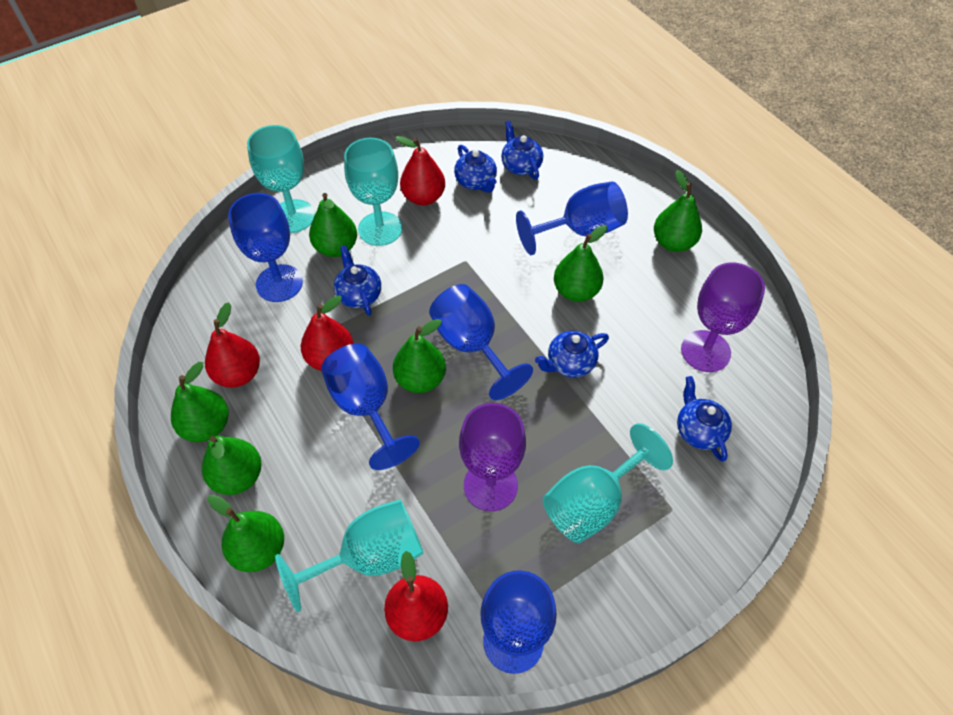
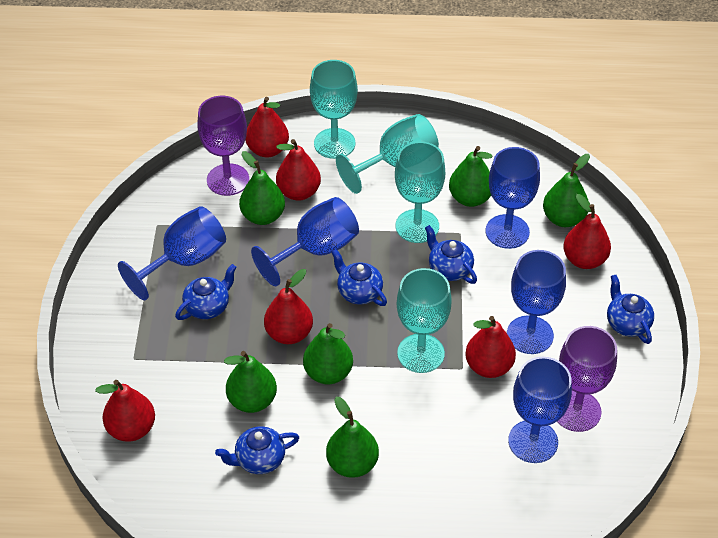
green pear: 7 -> 6
red pear: 4 -> 6

